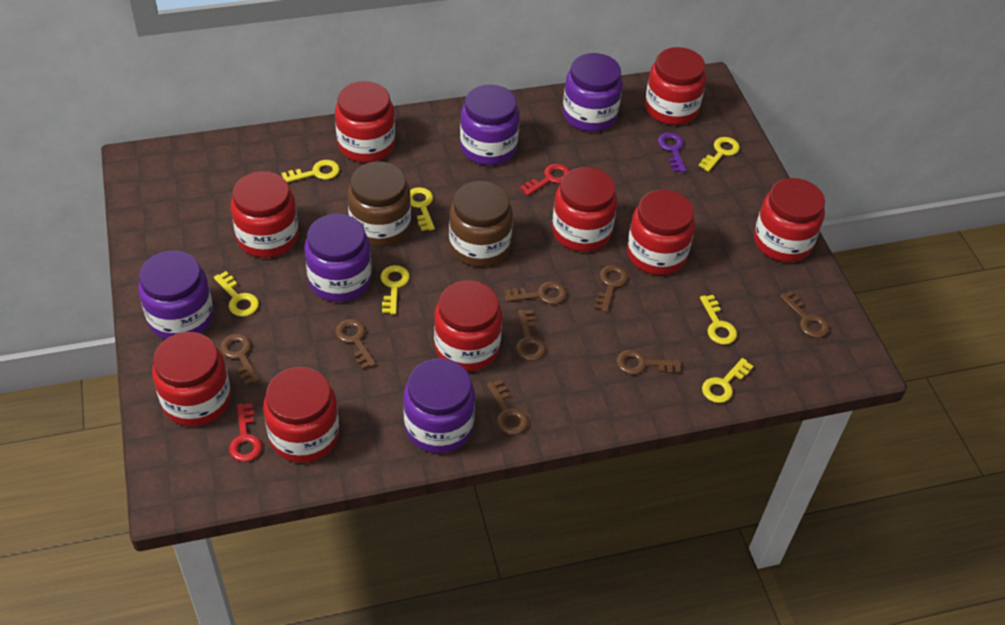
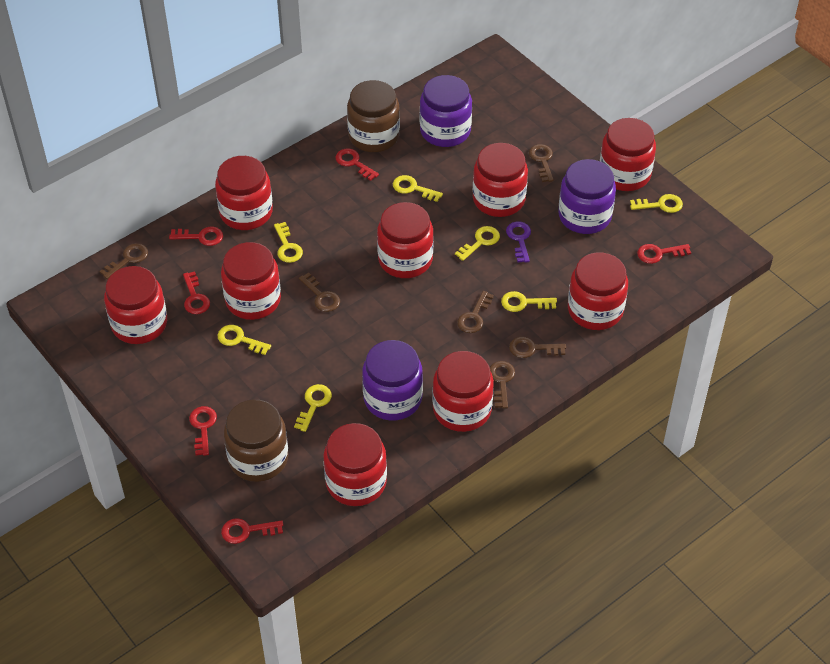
brown key: 8 -> 6
purple jar: 5 -> 3
red key: 2 -> 6

